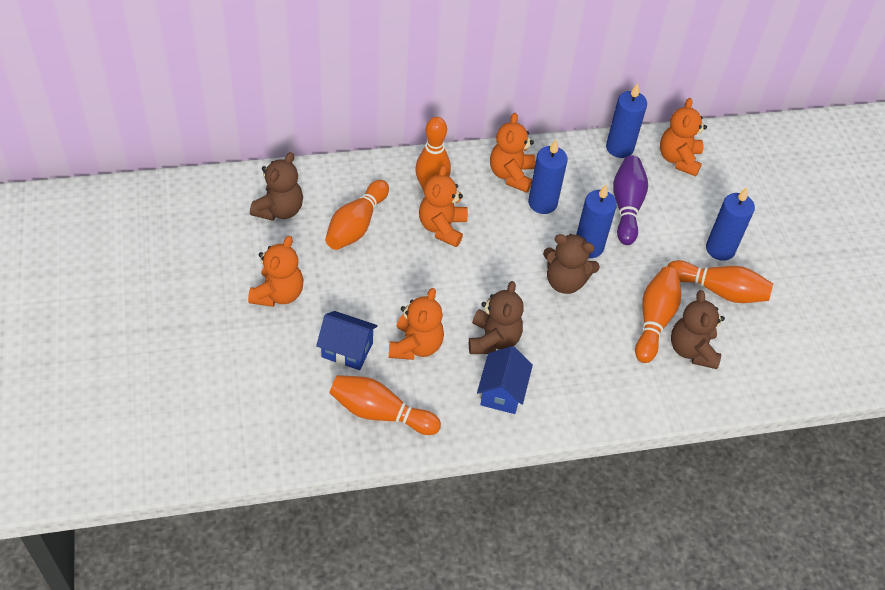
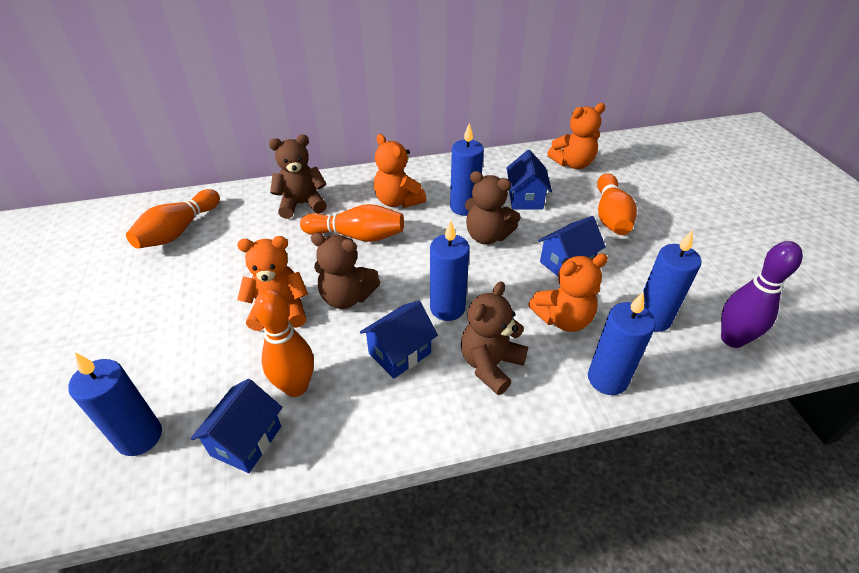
blue candle: 4 -> 5
blue house: 2 -> 4
orange bowling pin: 5 -> 4
orange teddy bear: 5 -> 4

